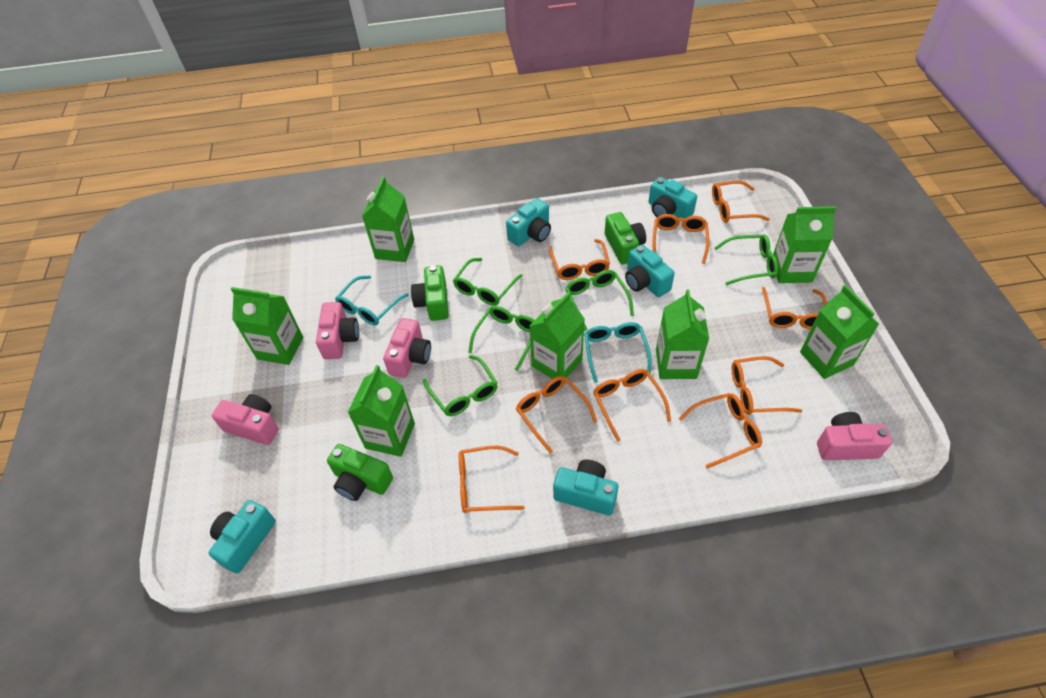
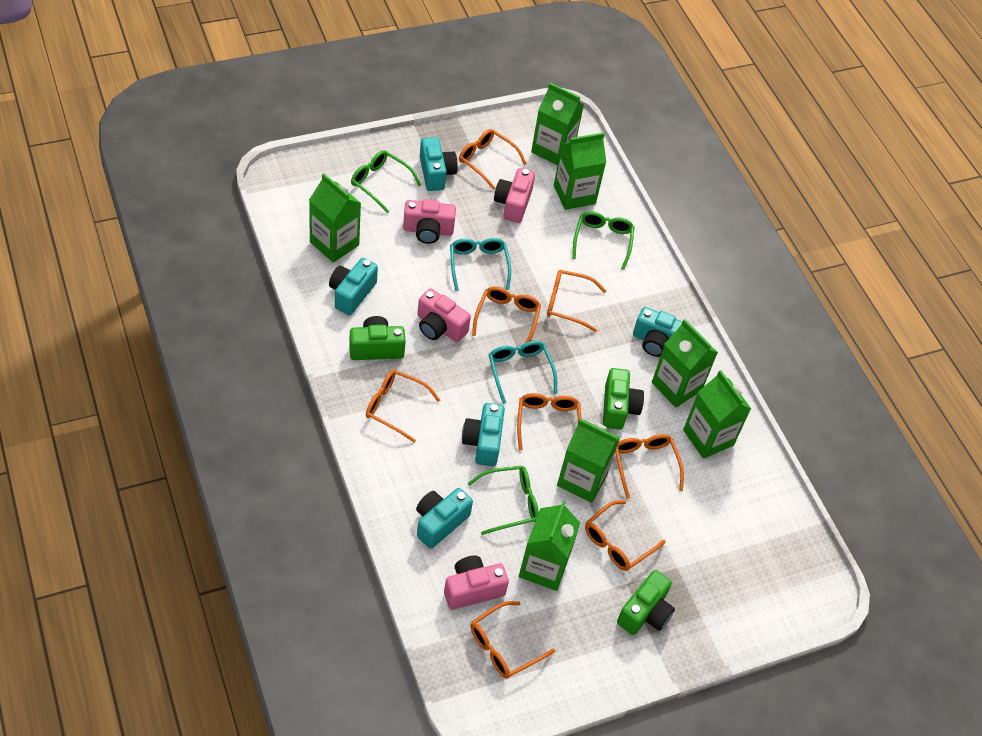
green glasses: 5 -> 3
orange glasses: 9 -> 8

